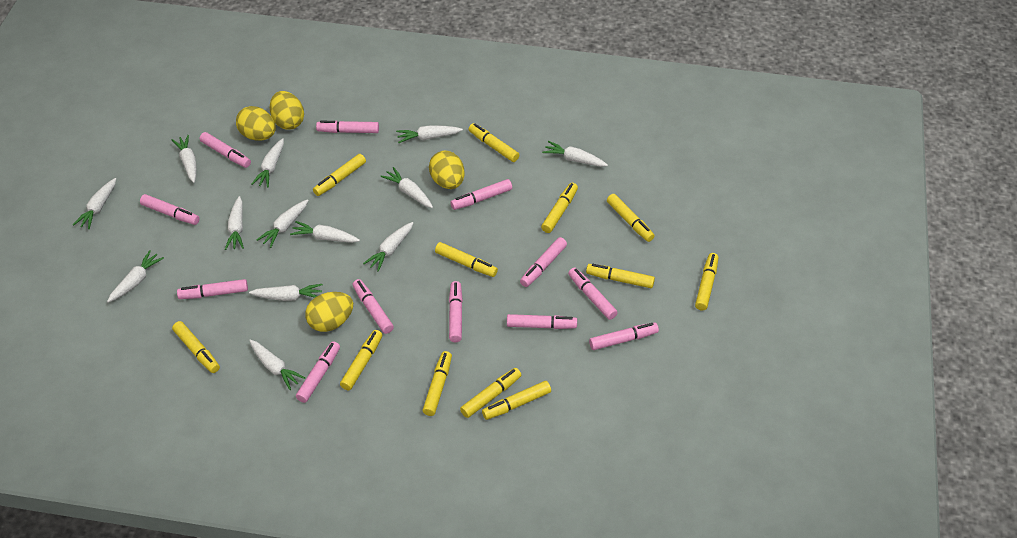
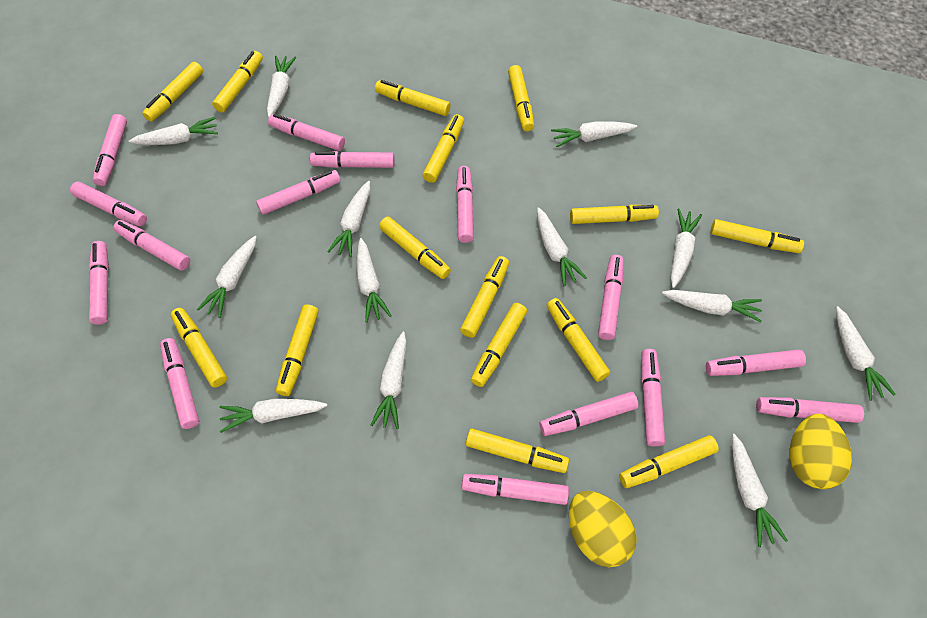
pink marker: 12 -> 15
yellow egg: 4 -> 2
yellow marker: 12 -> 15

